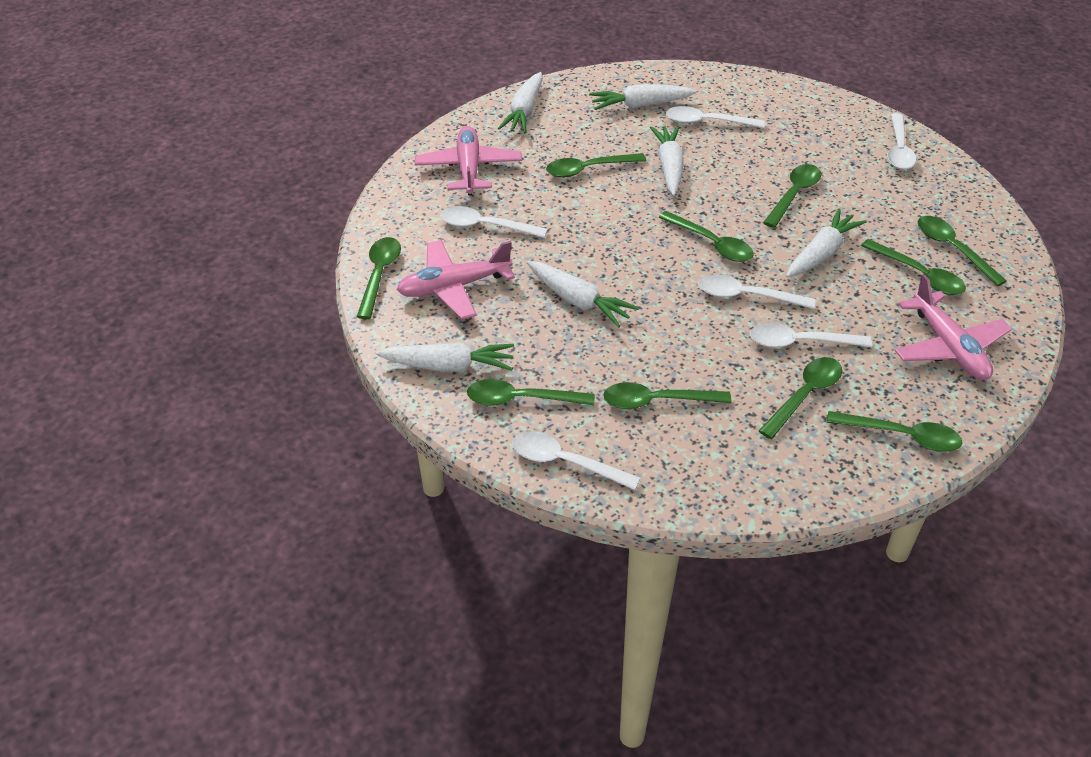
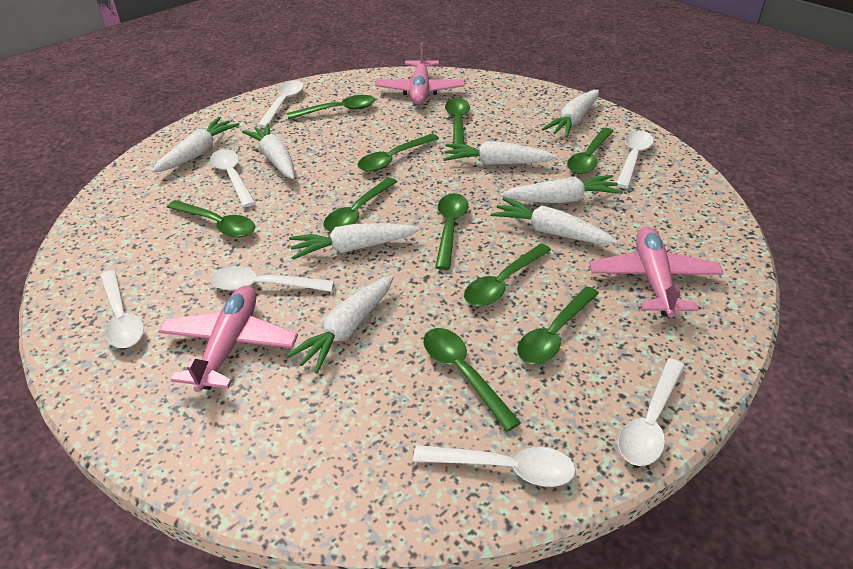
white carrot: 6 -> 8
white spoon: 6 -> 7

